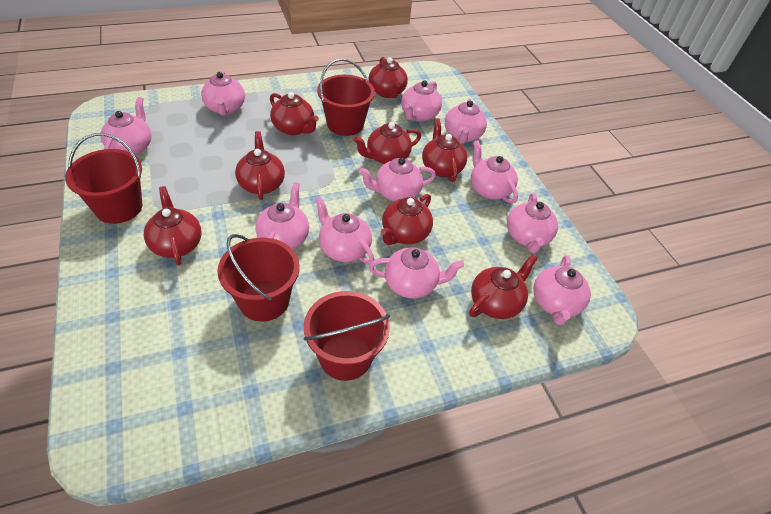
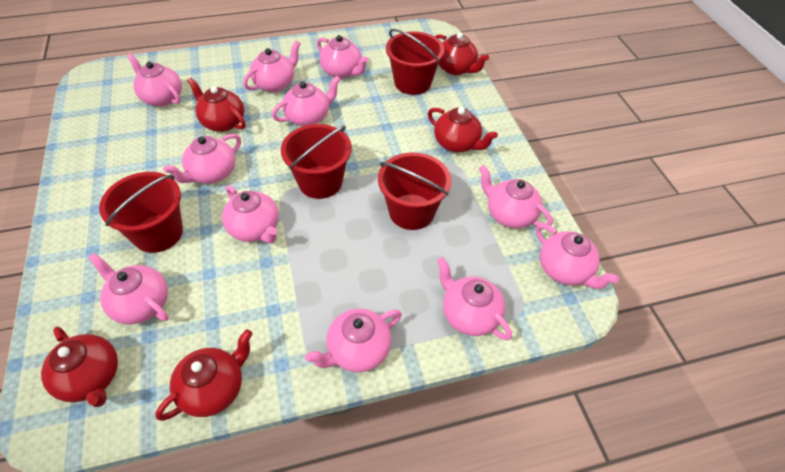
red teapot: 8 -> 5

